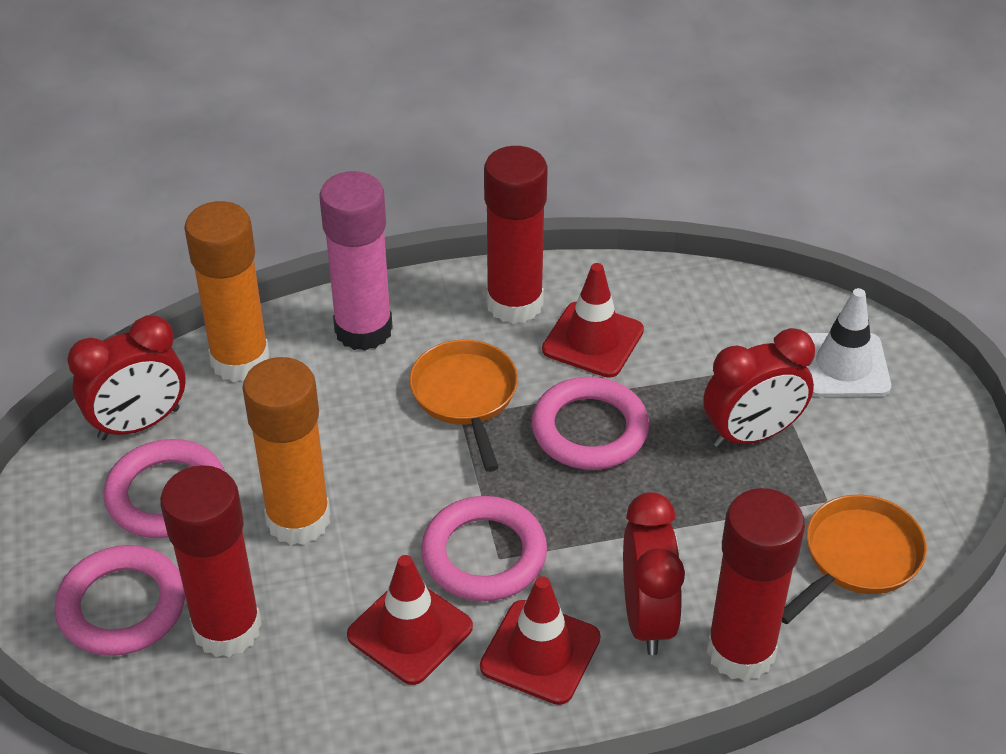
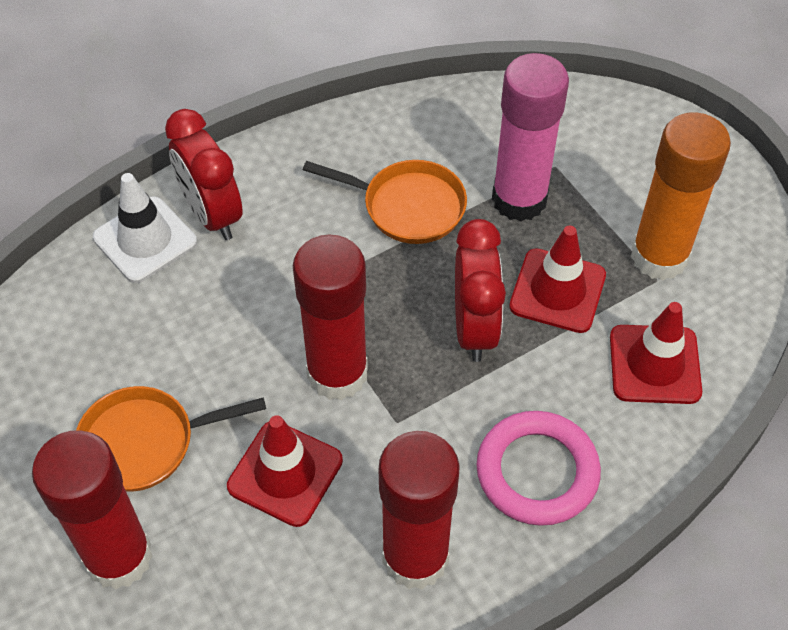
orange glue stick: 2 -> 1
pink ring: 4 -> 1
red clock: 3 -> 2

